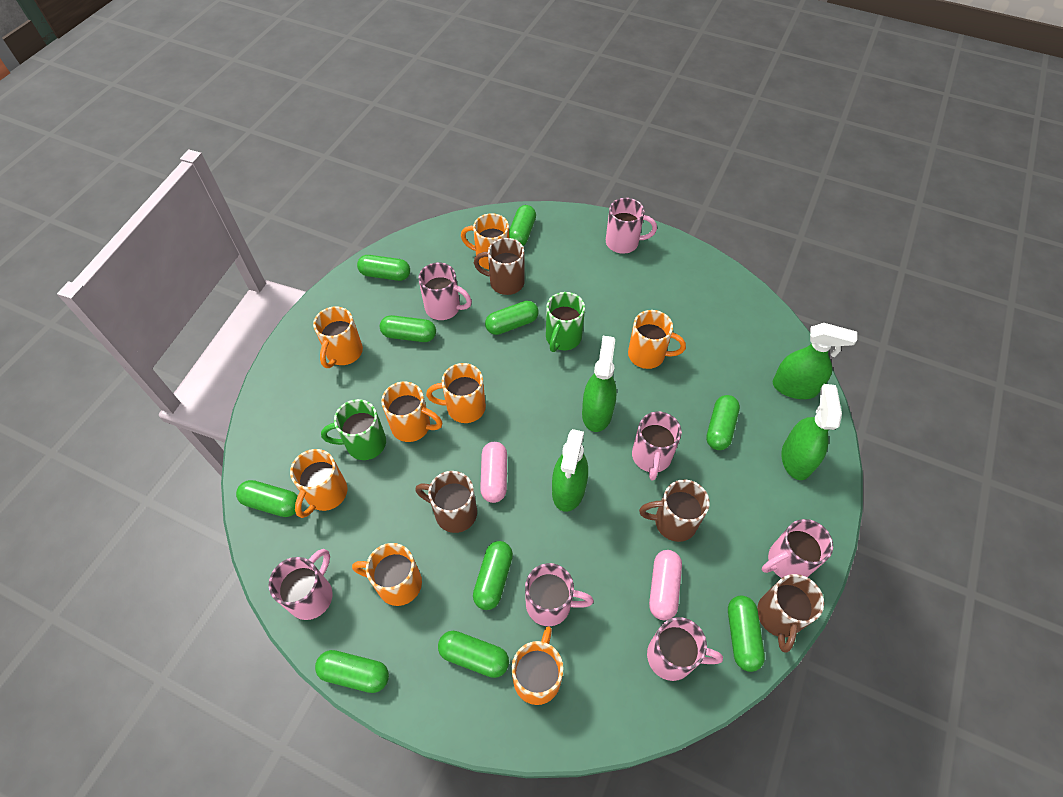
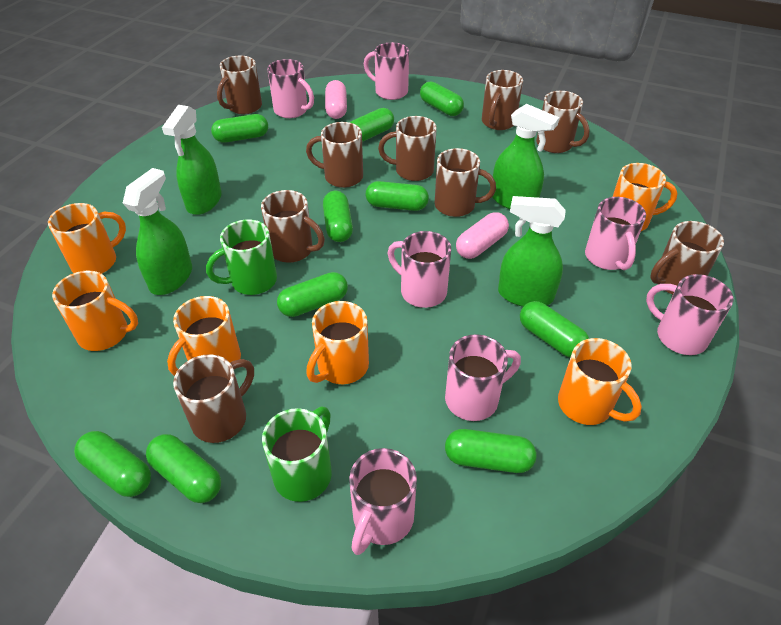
brown mug: 4 -> 9
orange mug: 8 -> 6

